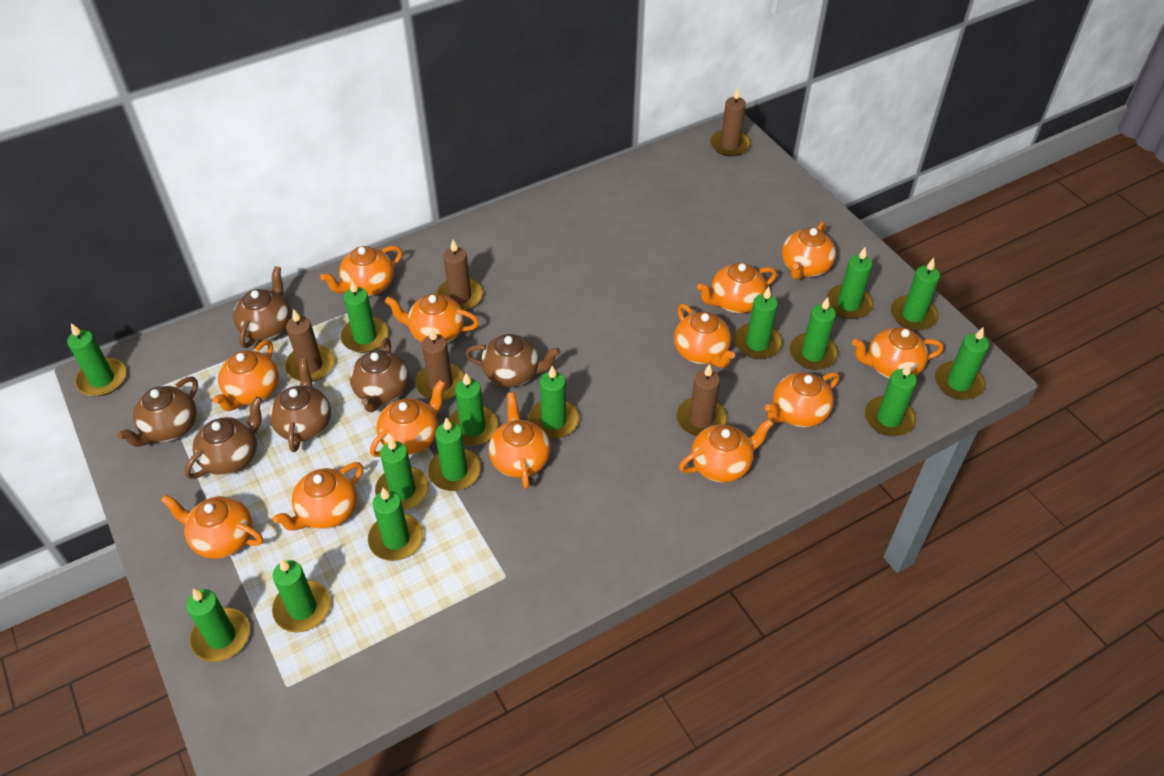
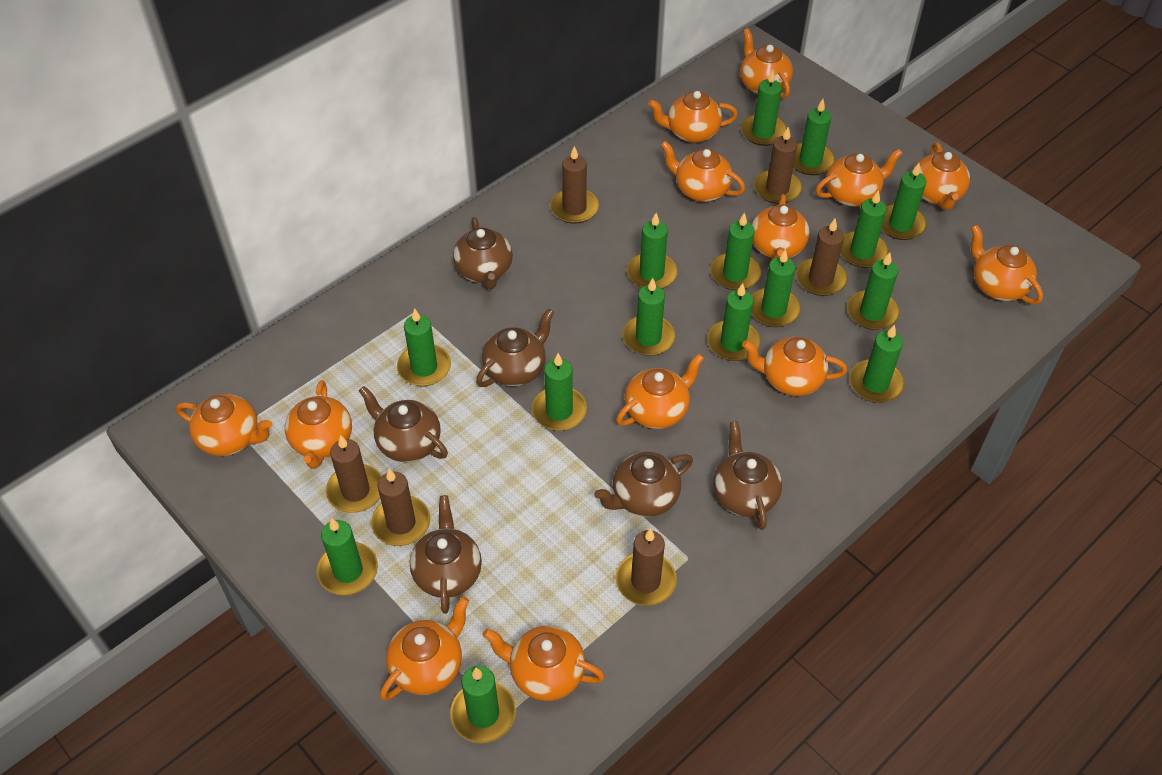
brown candle: 5 -> 6

